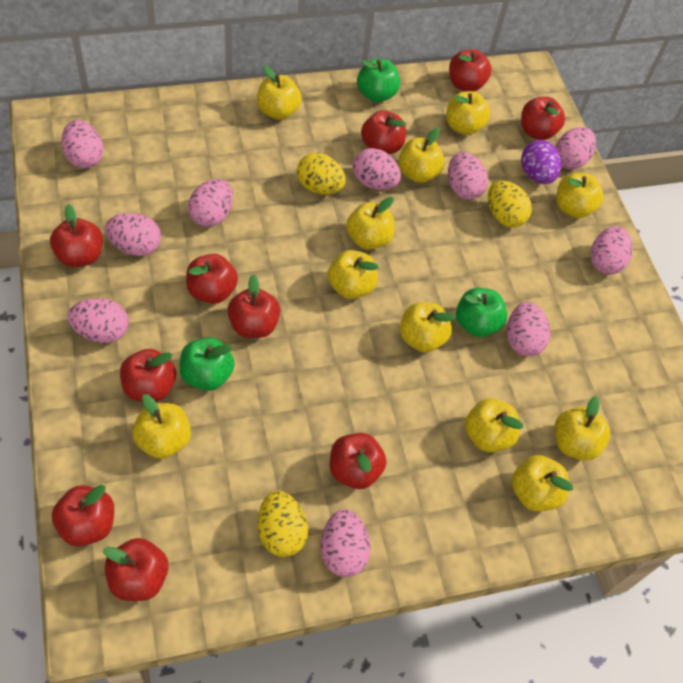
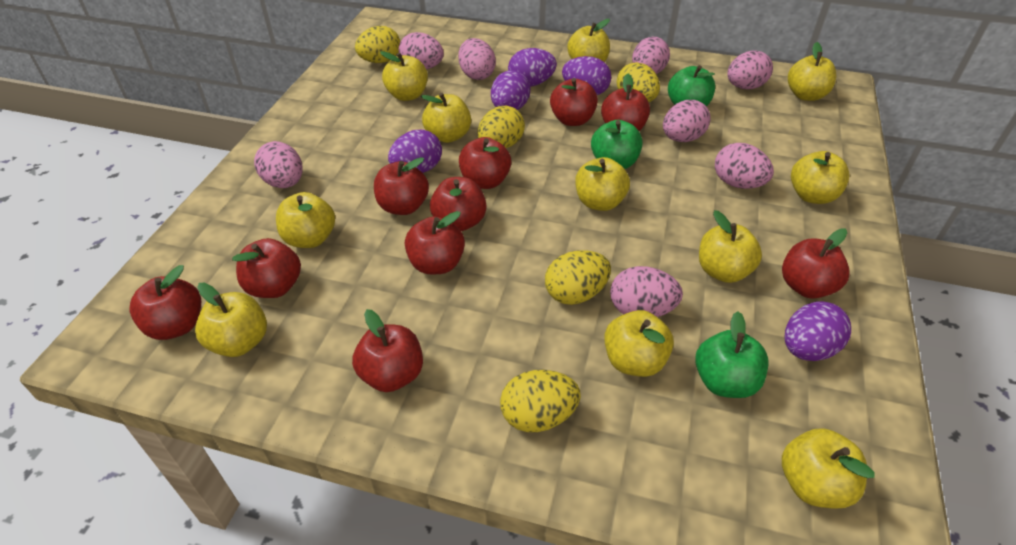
pink egg: 10 -> 8
purple egg: 1 -> 5
yellow egg: 3 -> 5

